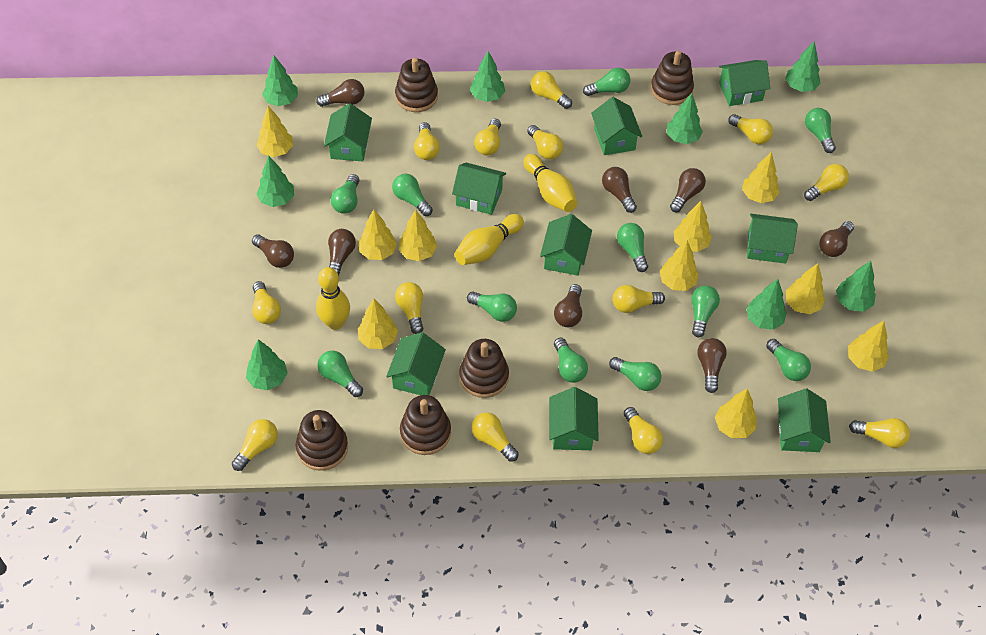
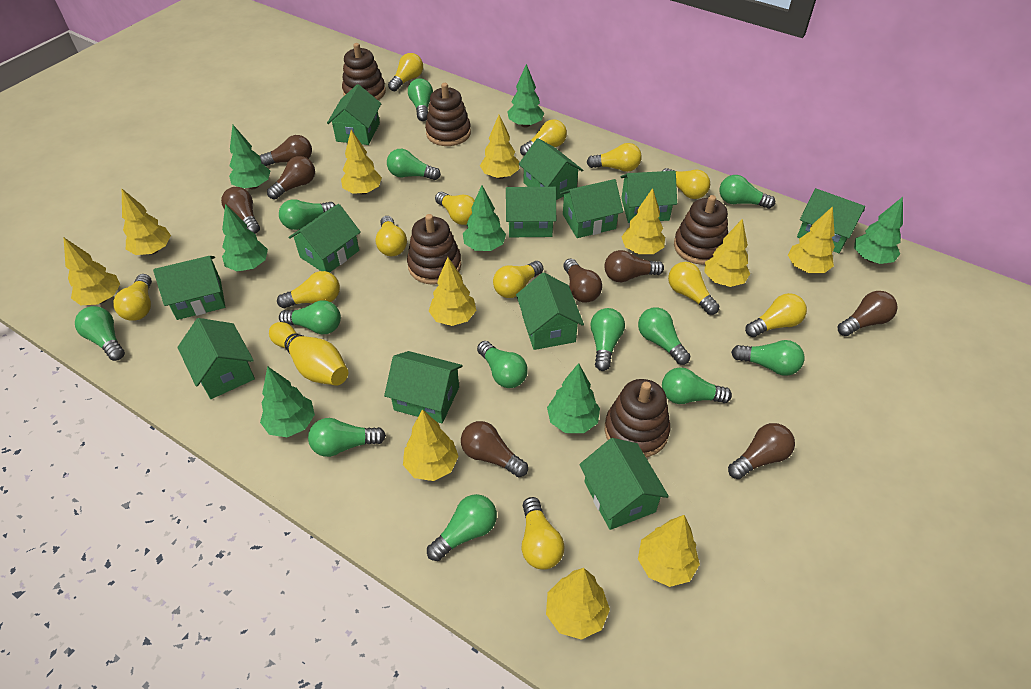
green house: 9 -> 12
green light bulb: 11 -> 13
green tree: 8 -> 7
yellow bowling pin: 3 -> 1
yellow light bulb: 13 -> 12
yellow tree: 10 -> 11

